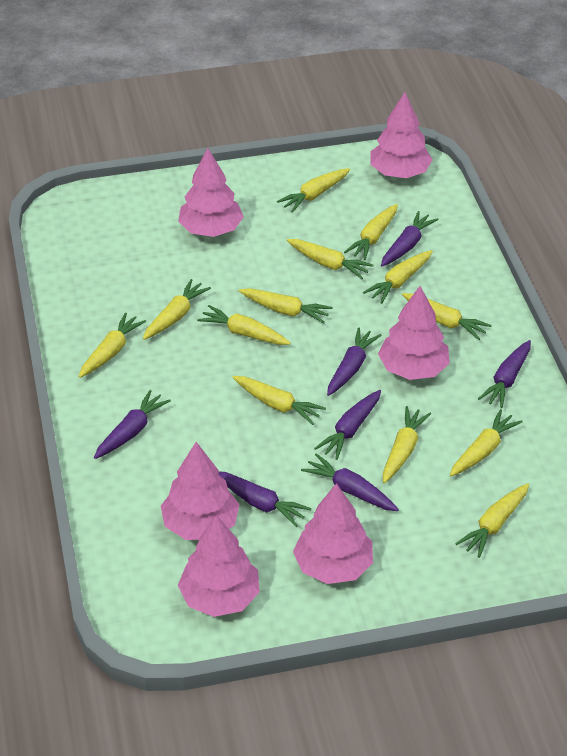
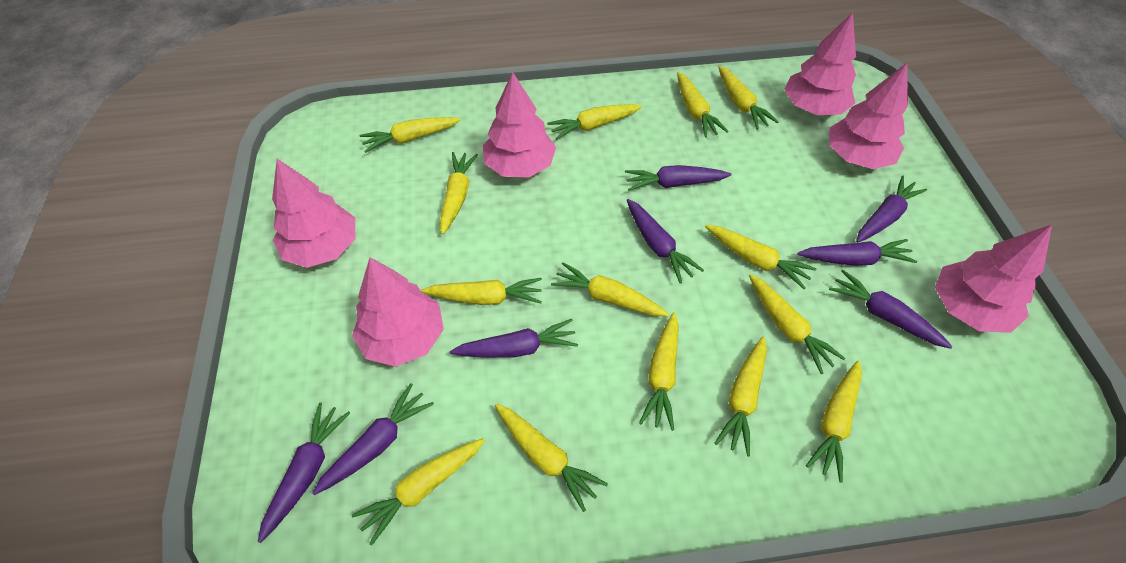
purple carrot: 7 -> 8
yellow carrot: 13 -> 14

